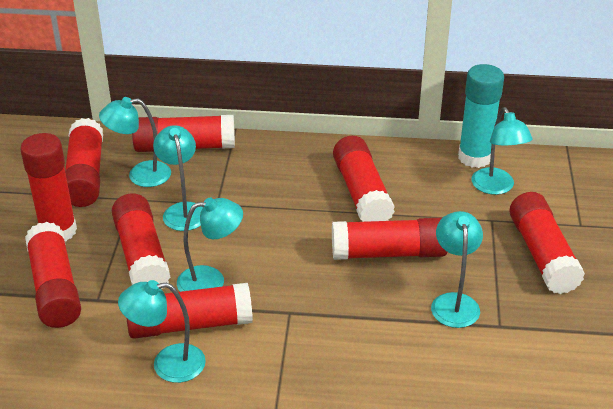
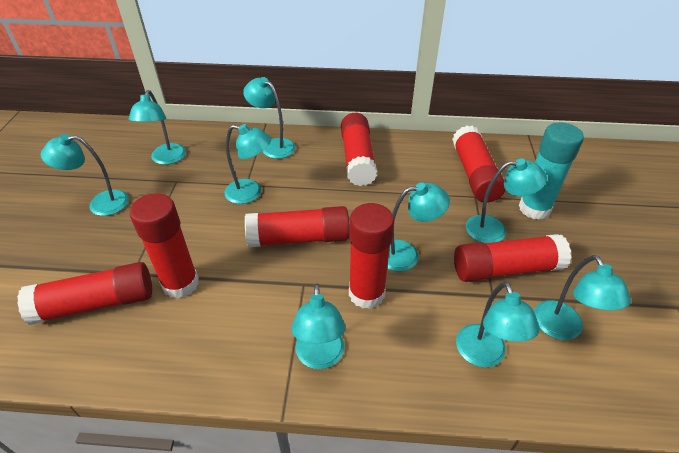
red glue stick: 9 -> 7
turquoise lamp: 6 -> 9

